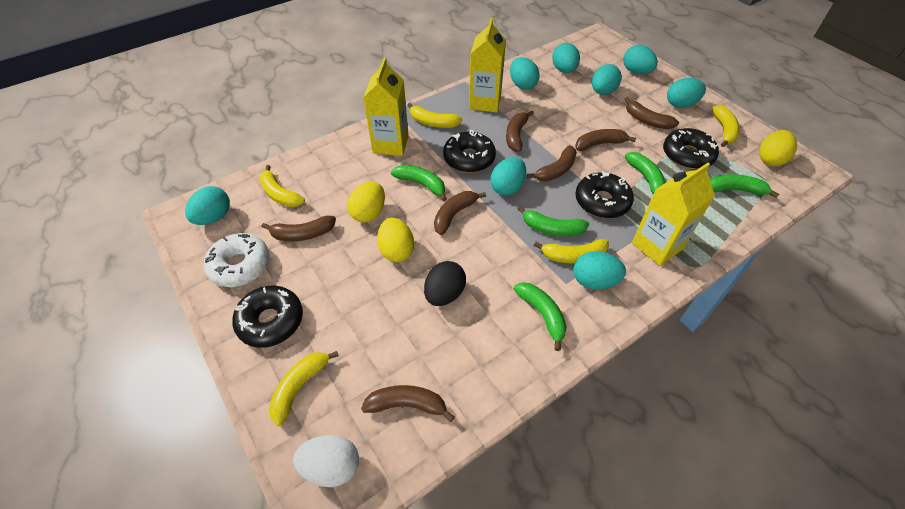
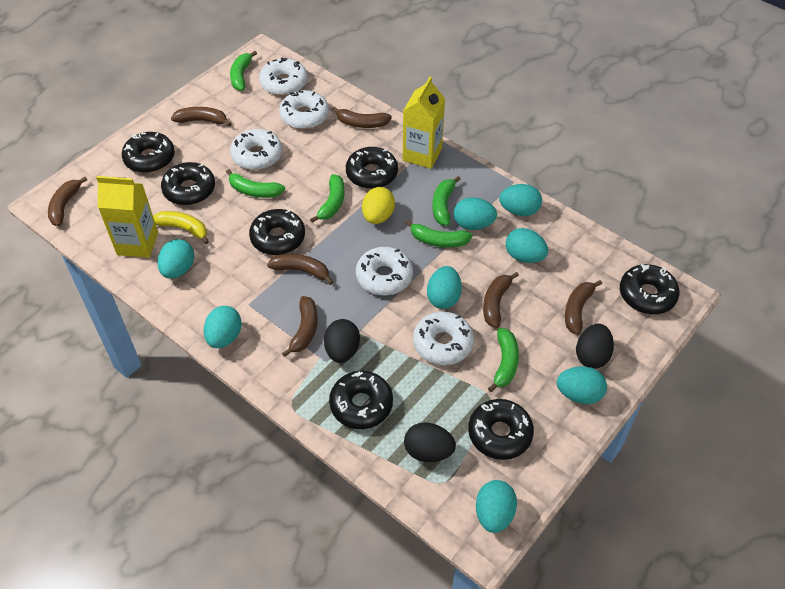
black donut: 4 -> 7
black egg: 1 -> 3
green banana: 5 -> 6
white donut: 1 -> 5
white egg: 1 -> 0
yellow banana: 5 -> 1
yellow carton: 3 -> 2
yellow egg: 3 -> 1

